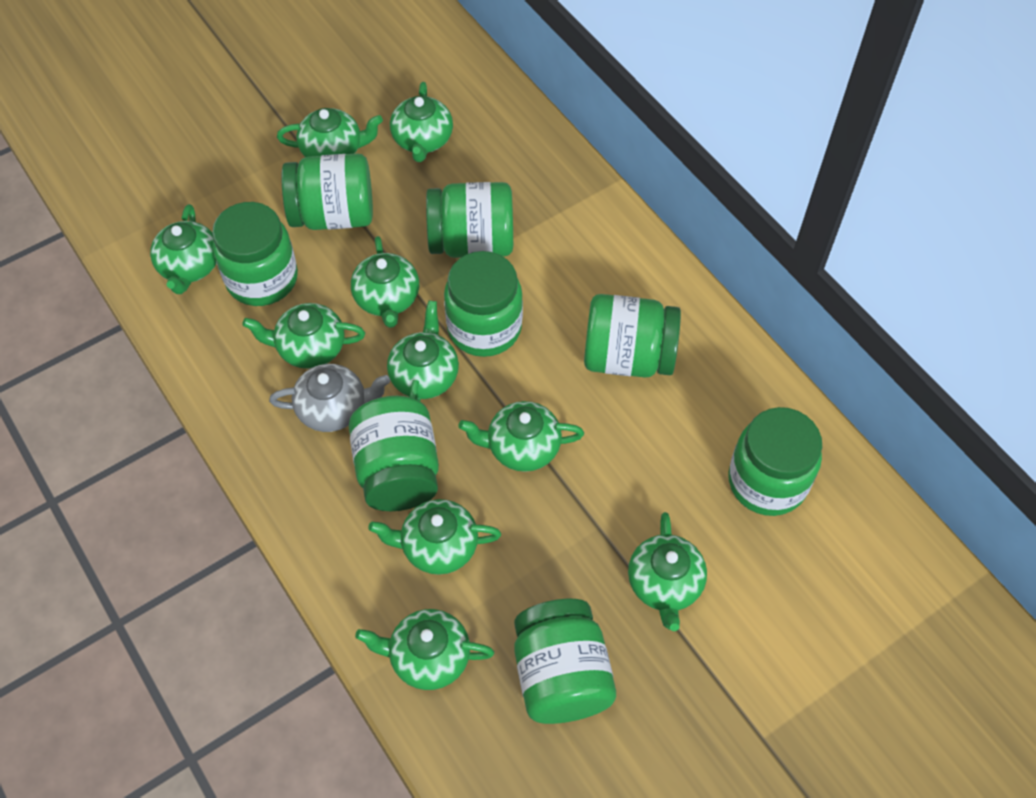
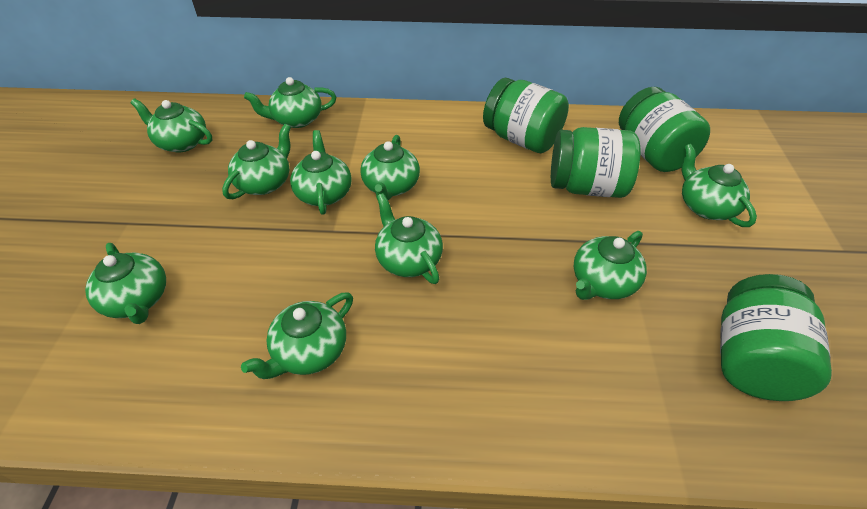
green jar: 8 -> 4
grey teapot: 1 -> 0

